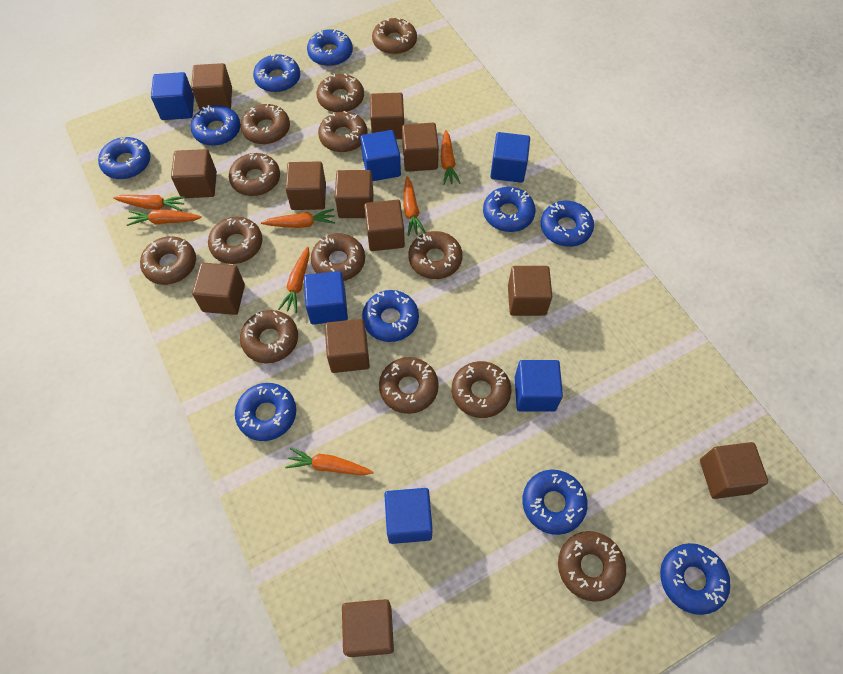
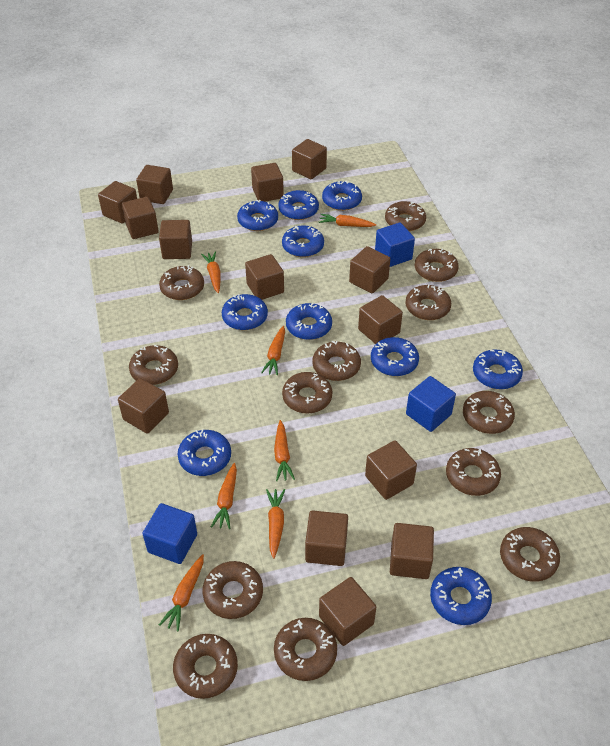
blue cube: 6 -> 3
brown cube: 12 -> 14

